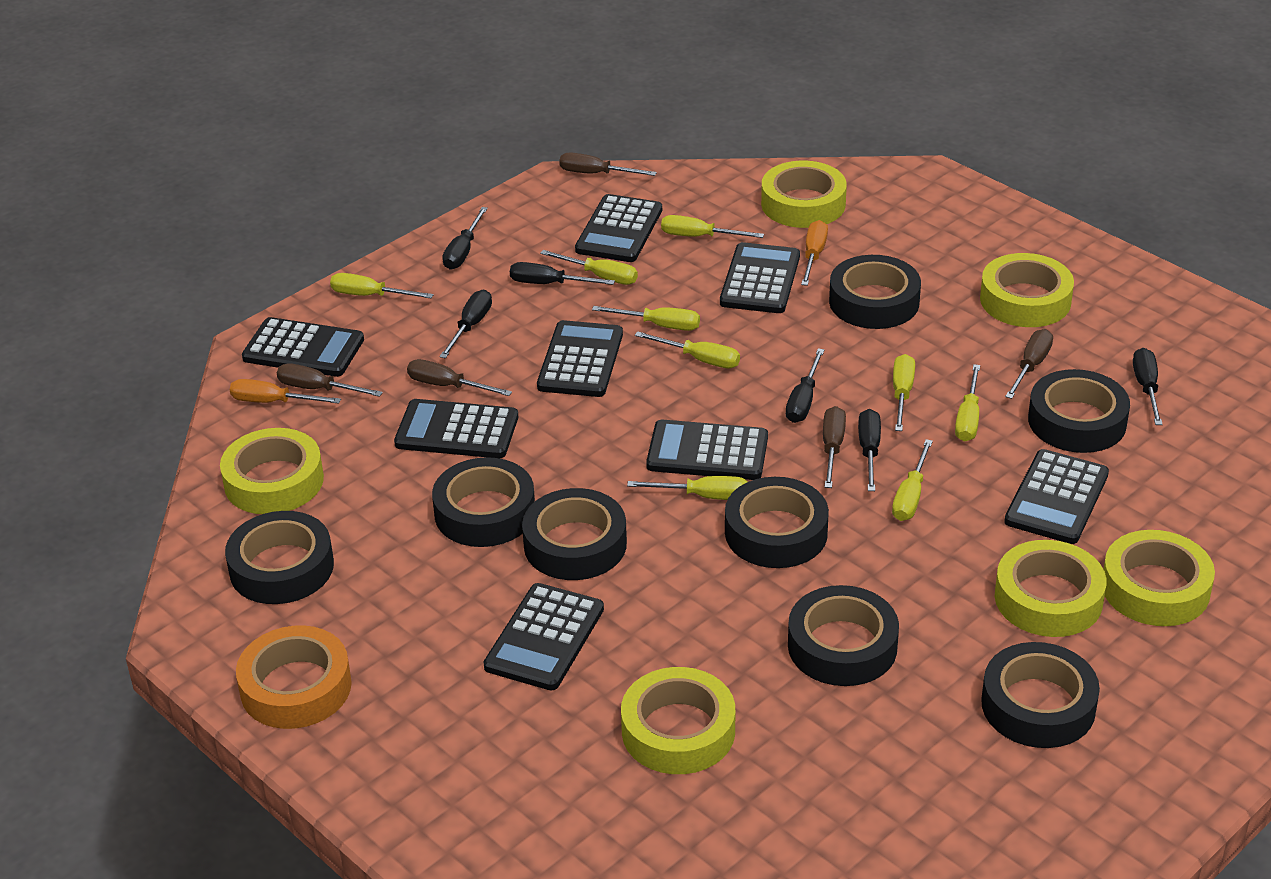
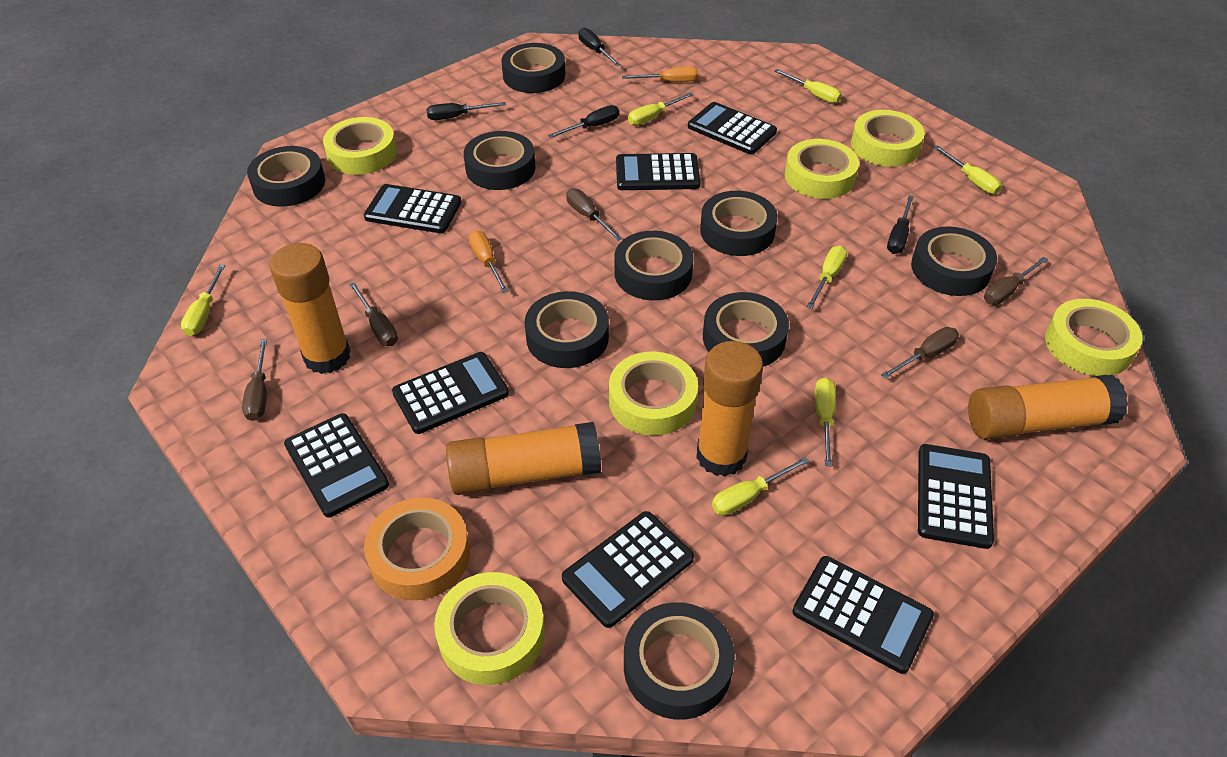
black screwdriver: 6 -> 4
black tape: 8 -> 9
orange glue stick: 0 -> 4
yellow screwdriver: 9 -> 7

